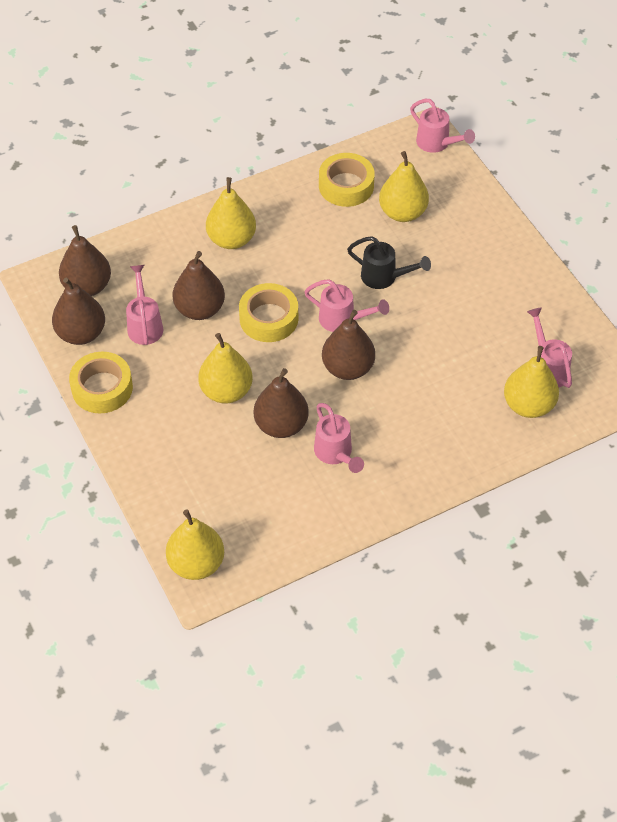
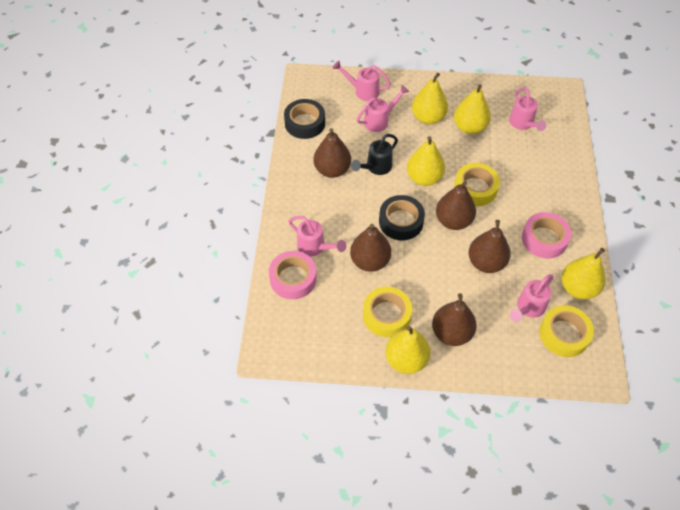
black tape: 0 -> 2
pink tape: 0 -> 2

